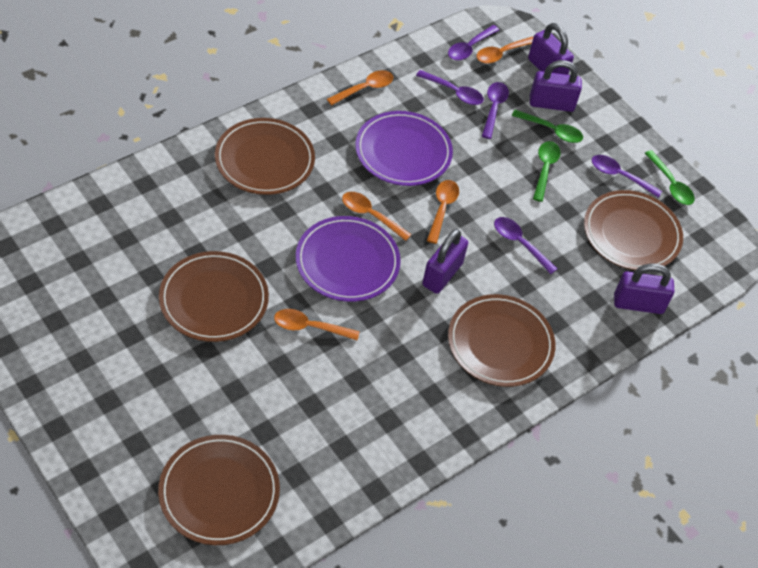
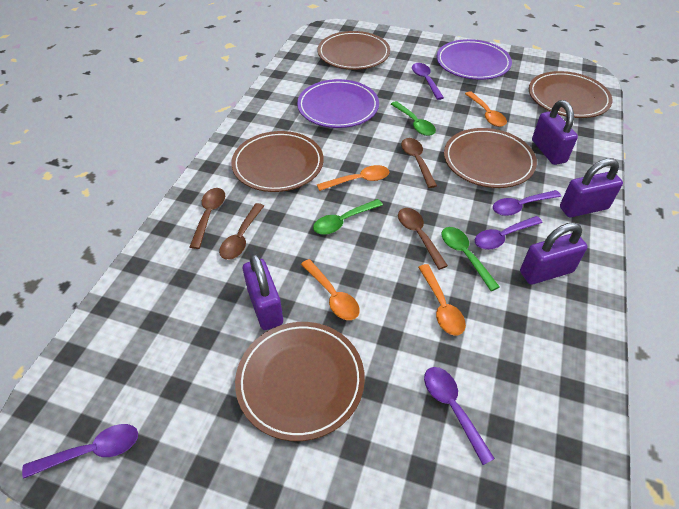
brown spoon: 0 -> 4
orange spoon: 5 -> 4

